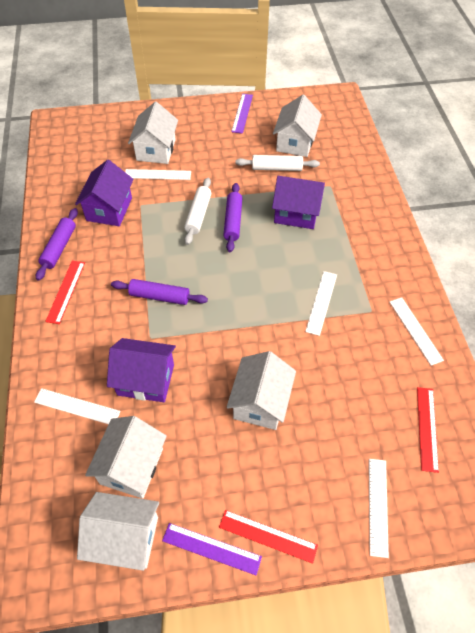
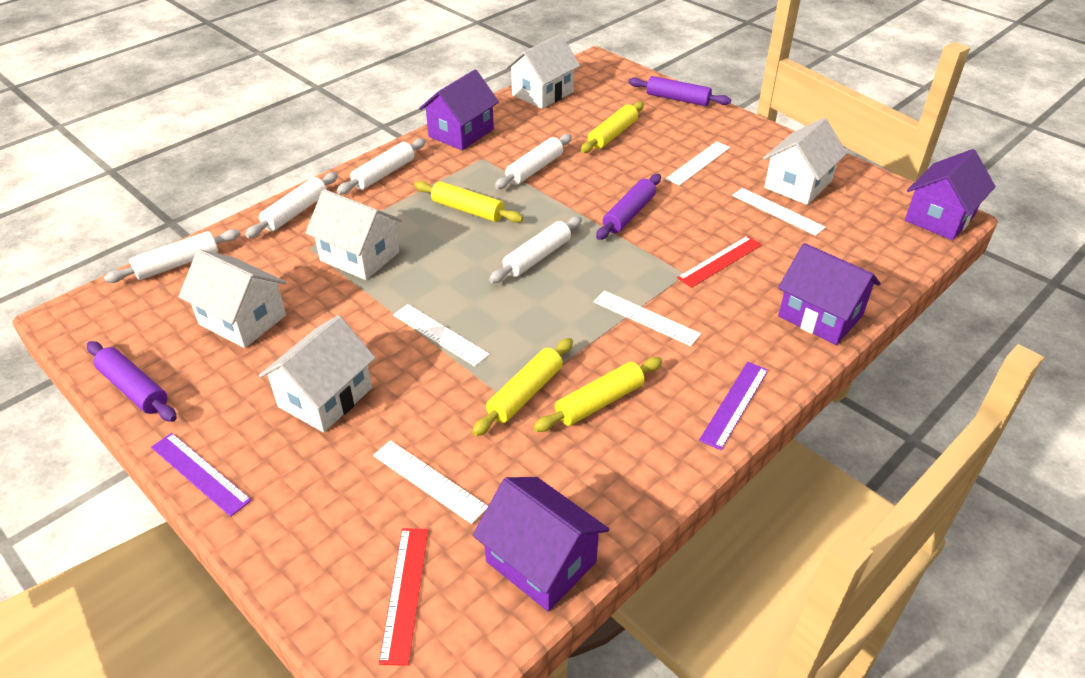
purple house: 3 -> 4
red ruler: 3 -> 2
white rolling pin: 2 -> 5
yellow rolling pin: 0 -> 4

